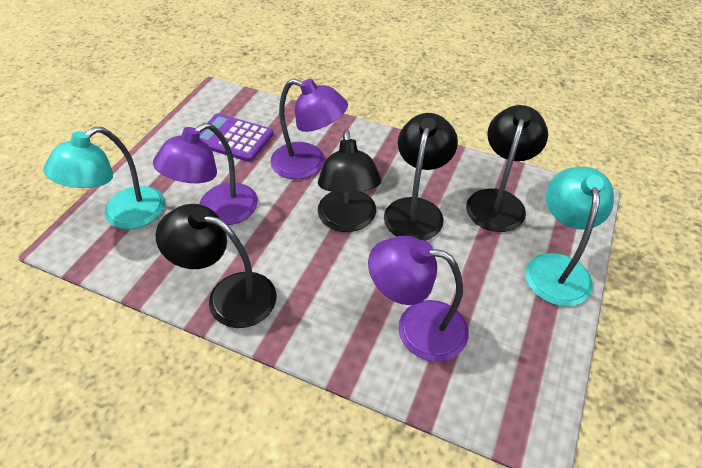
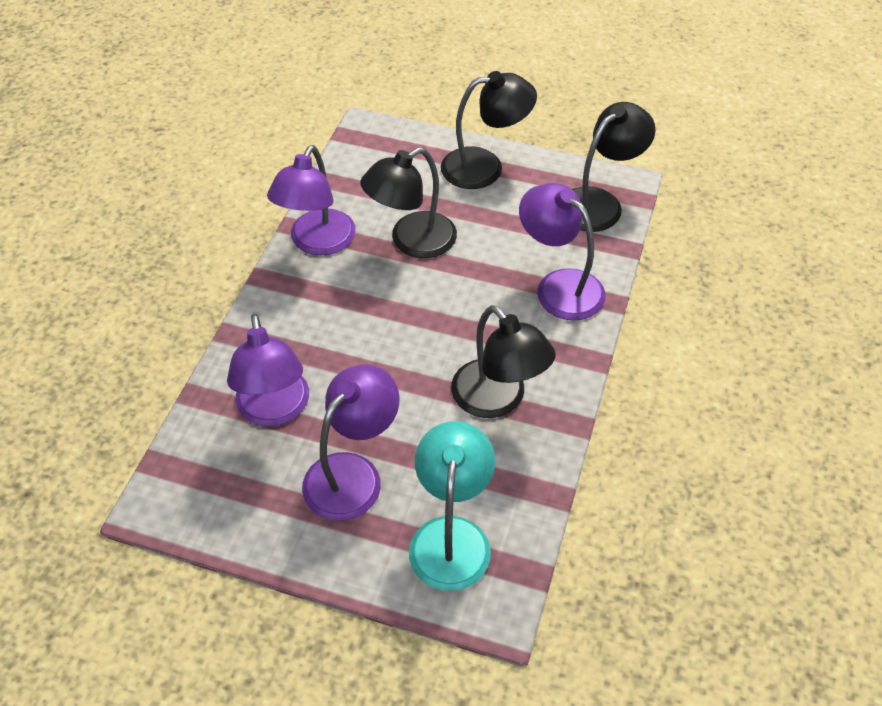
purple calculator: 1 -> 0
purple lamp: 3 -> 4
turquoise lamp: 2 -> 1

